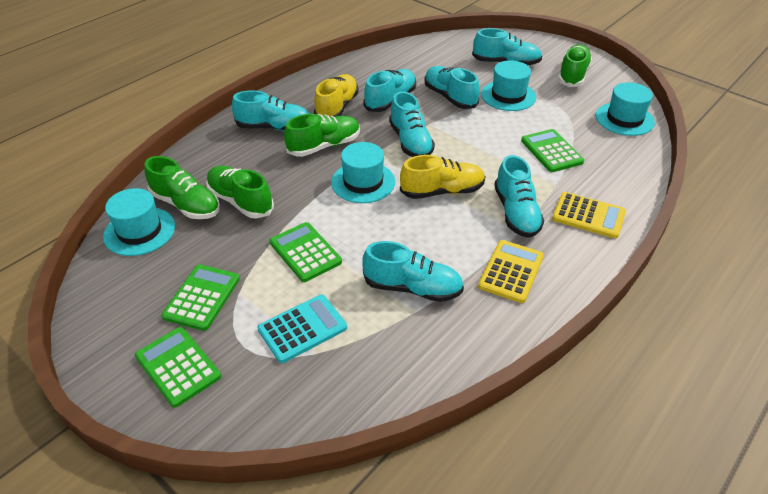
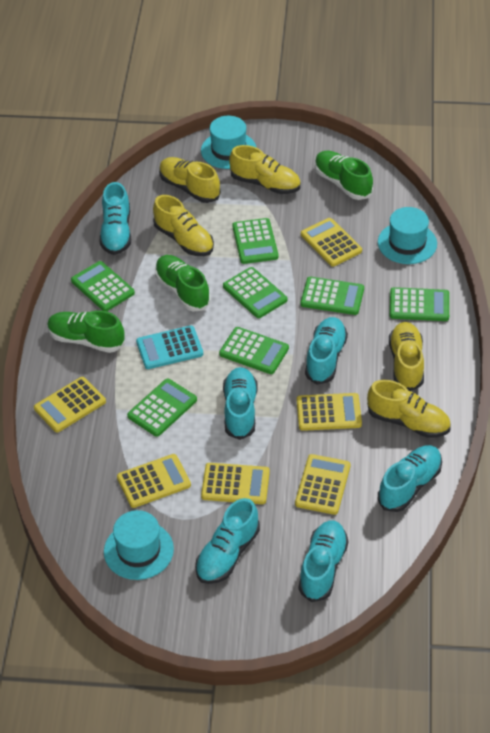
green calculator: 4 -> 7
green shoe: 4 -> 3
turquoise hat: 4 -> 3
turquoise shoe: 7 -> 6
yellow calculator: 2 -> 6
yellow shoe: 2 -> 5

